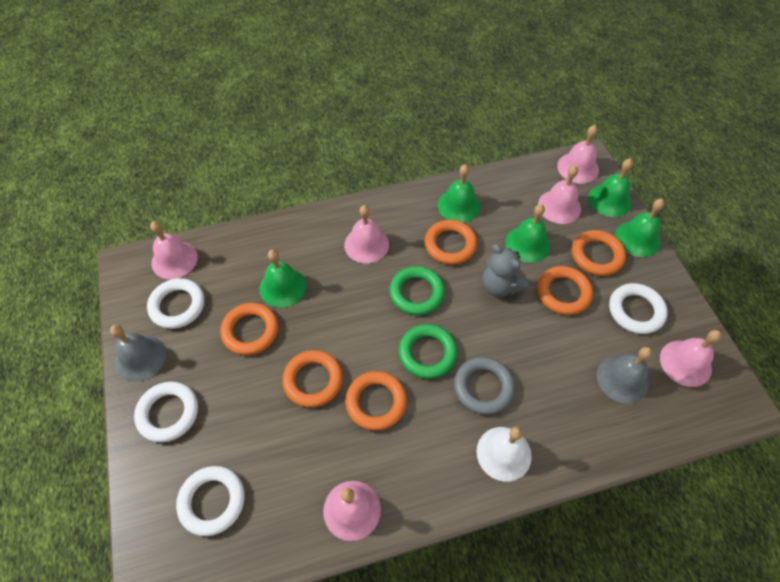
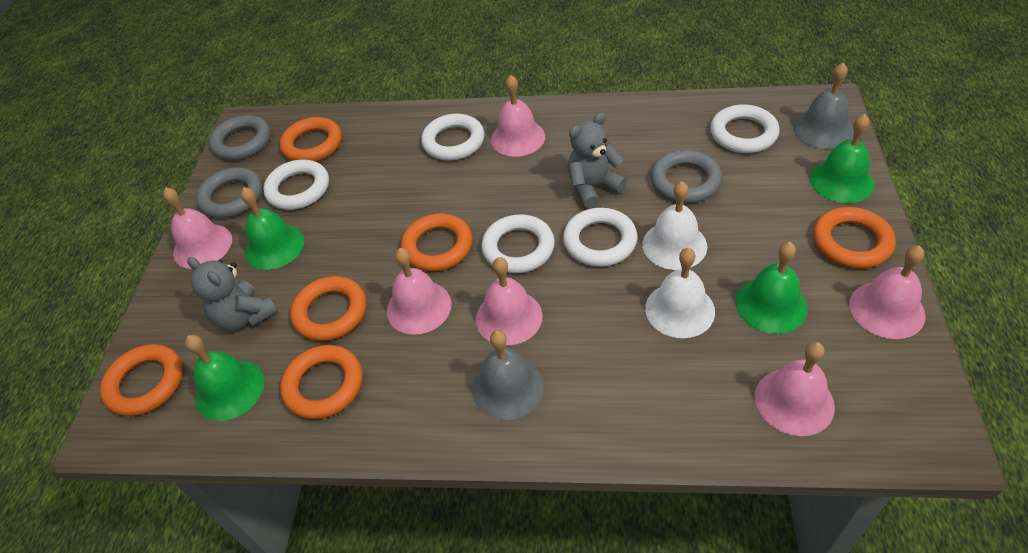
green bell: 5 -> 4
green ring: 2 -> 0
grey ring: 1 -> 3
grey teddy bear: 1 -> 2
white bell: 1 -> 2
white ring: 4 -> 5

